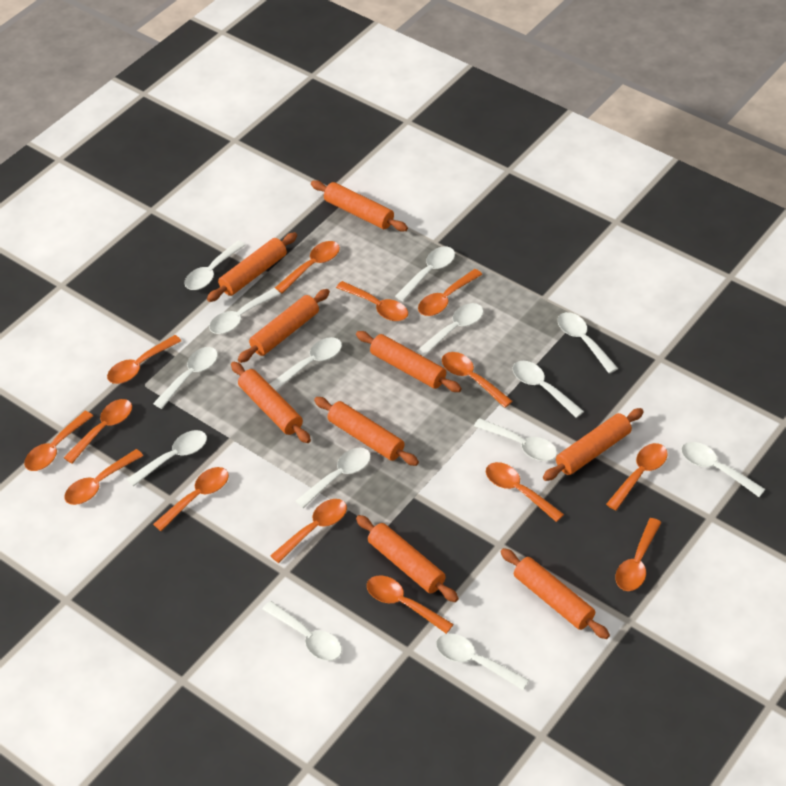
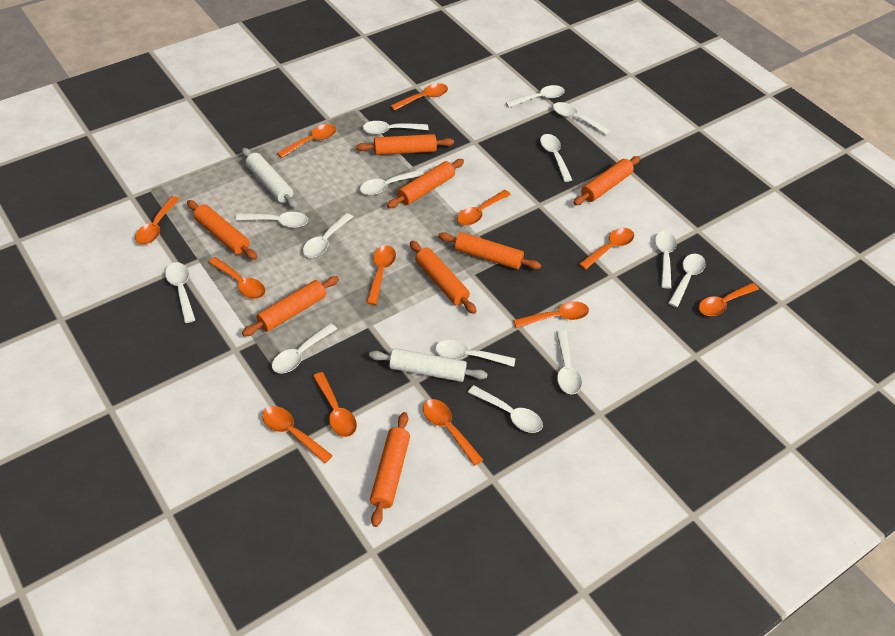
orange rolling pin: 9 -> 8
orange spoon: 14 -> 12
white rolling pin: 0 -> 2

